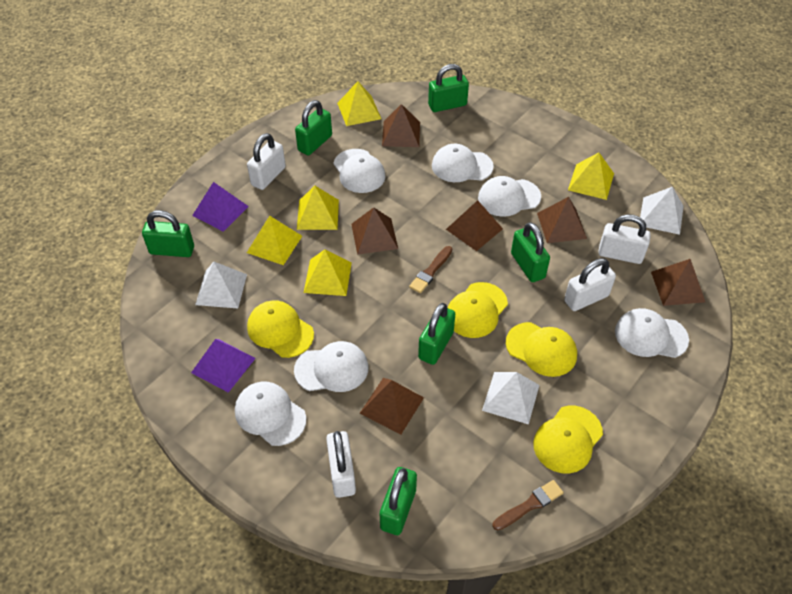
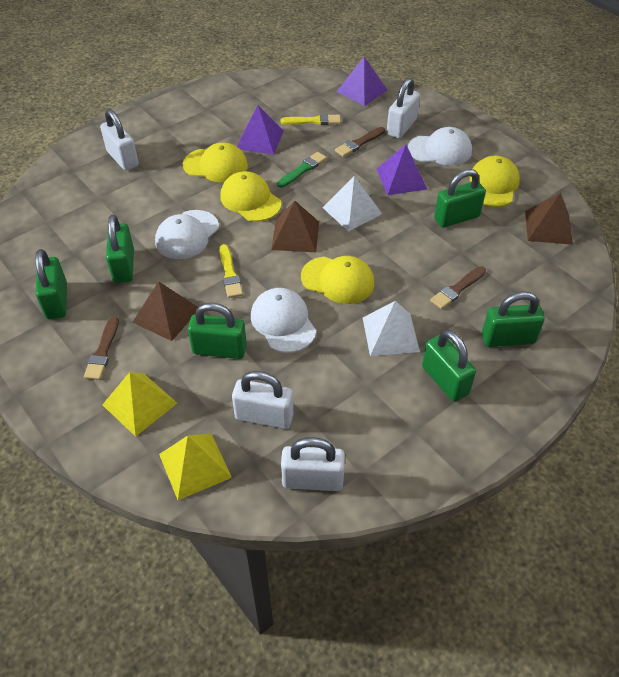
brown brush: 2 -> 3
brown pyramid: 6 -> 3
green brush: 0 -> 1
purple pyramid: 2 -> 3
white cap: 6 -> 3
white pyramid: 3 -> 2
yellow brush: 0 -> 2
yellow pyramid: 5 -> 2

